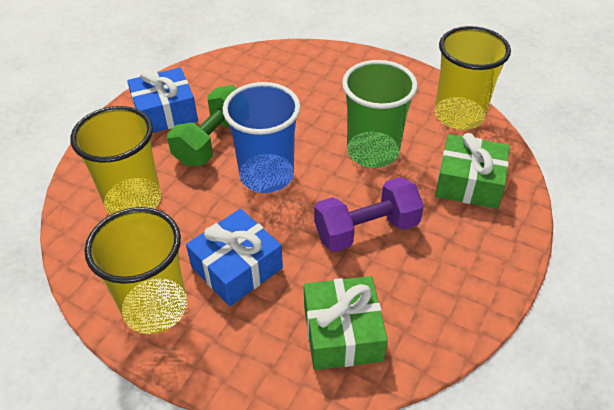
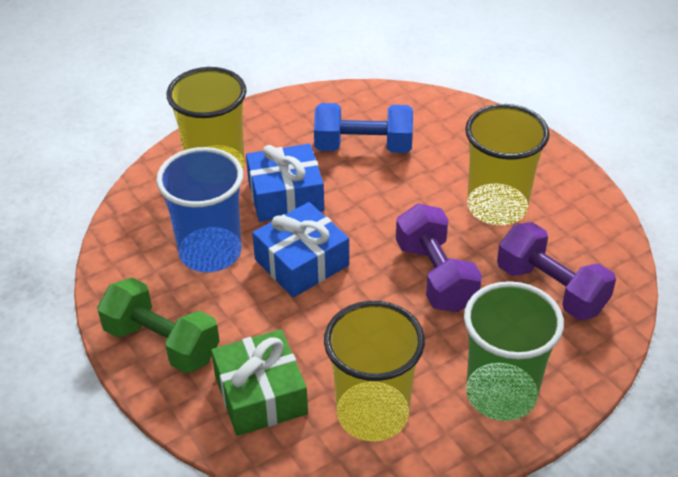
blue dumbbell: 0 -> 1
green gift: 2 -> 1
purple dumbbell: 1 -> 2

